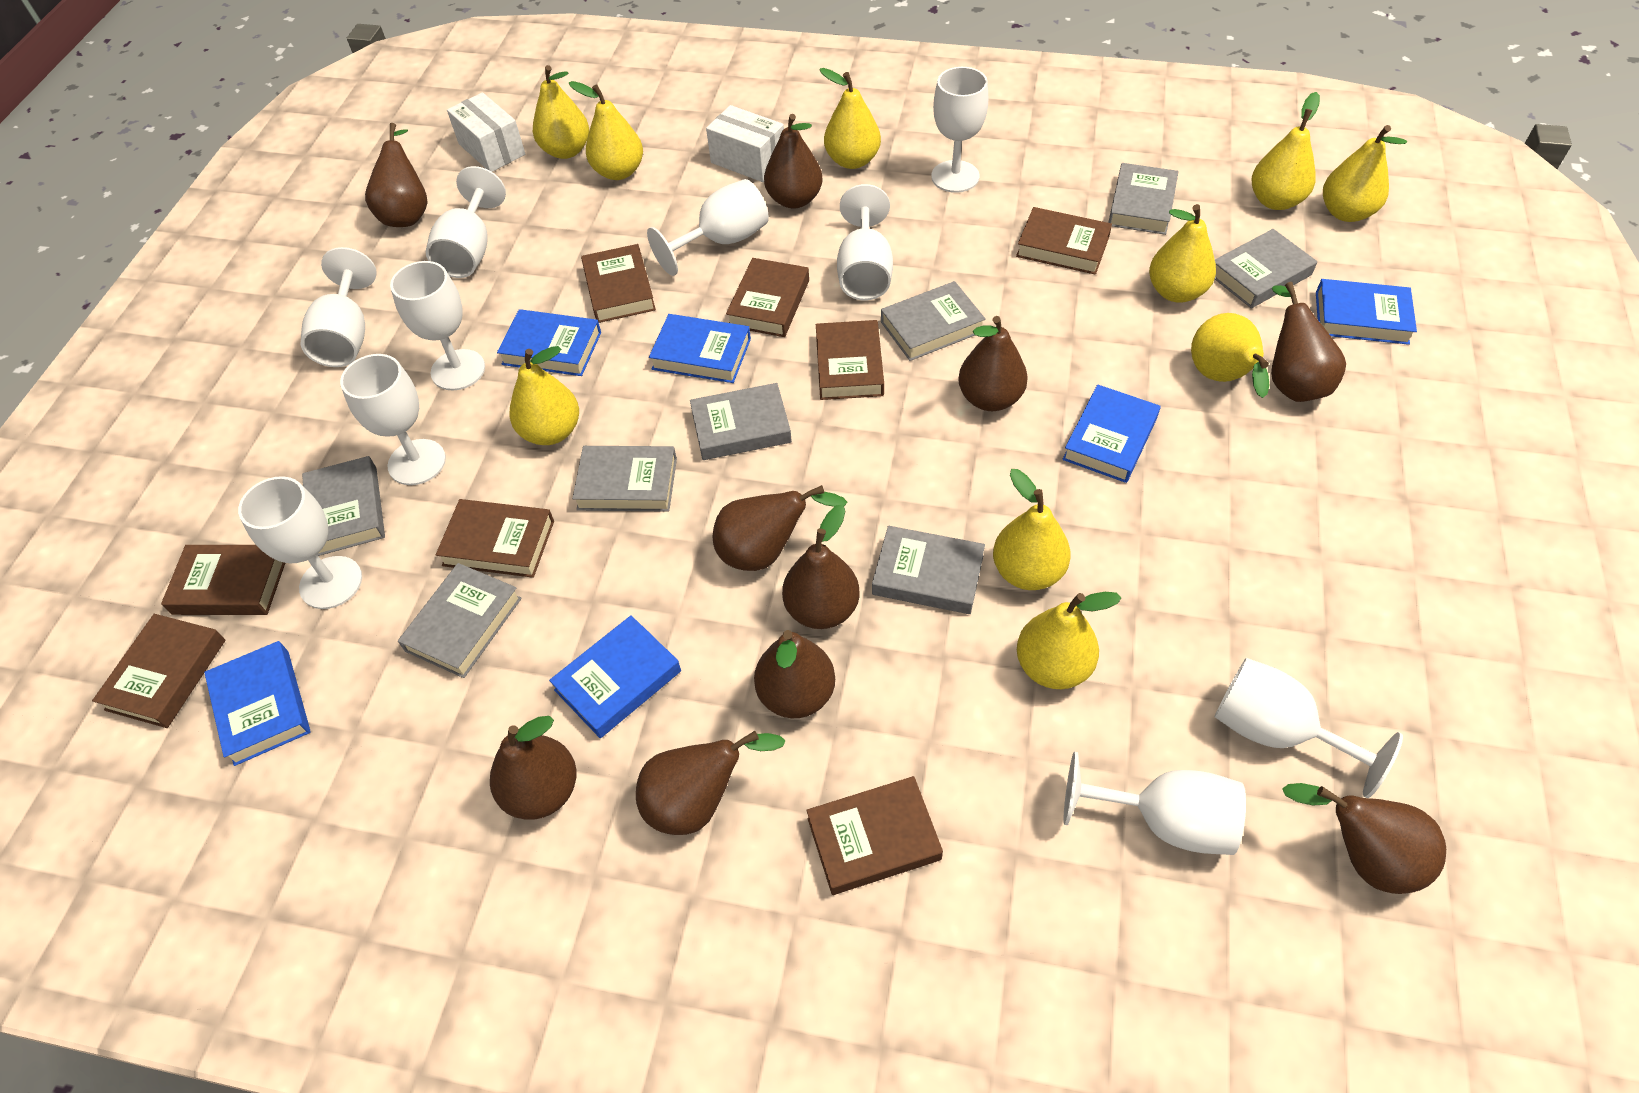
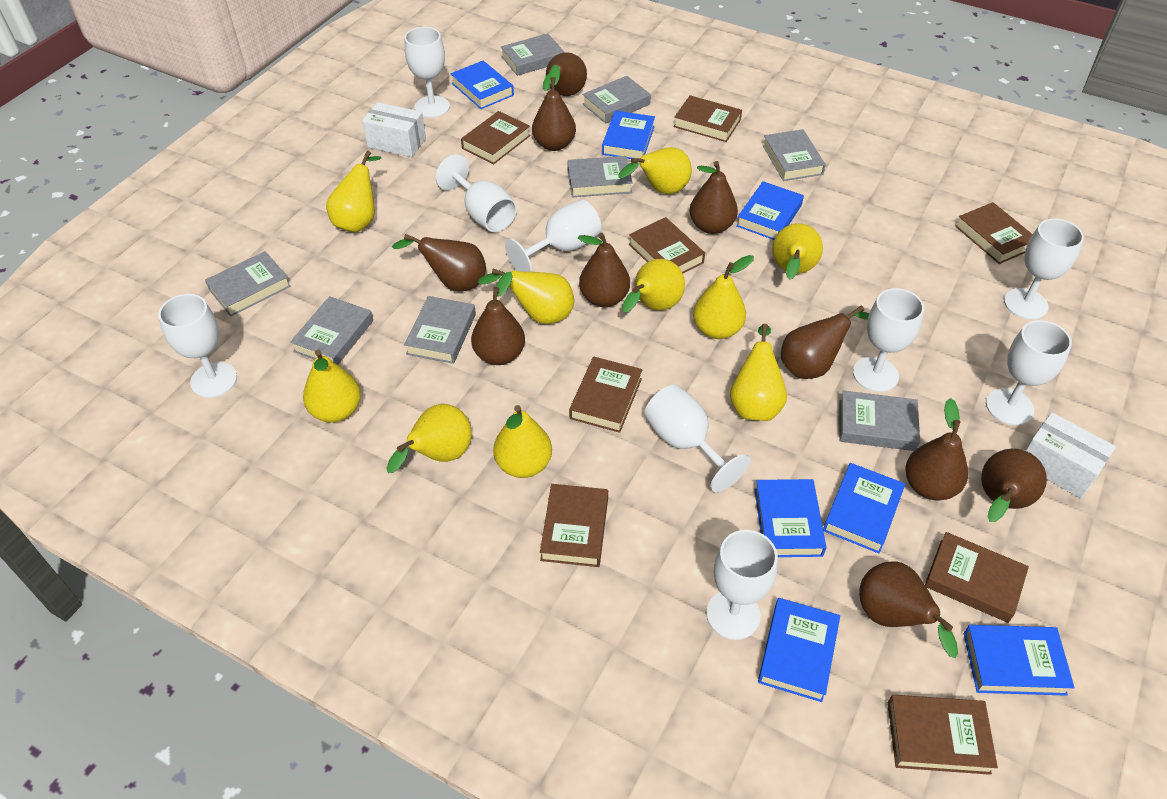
blue book: 6 -> 7
white goblet: 10 -> 9

